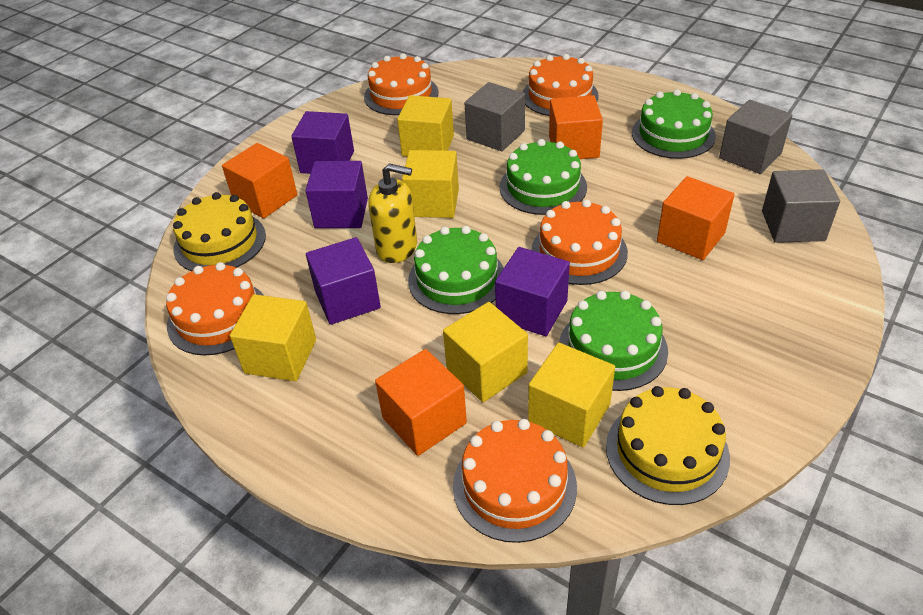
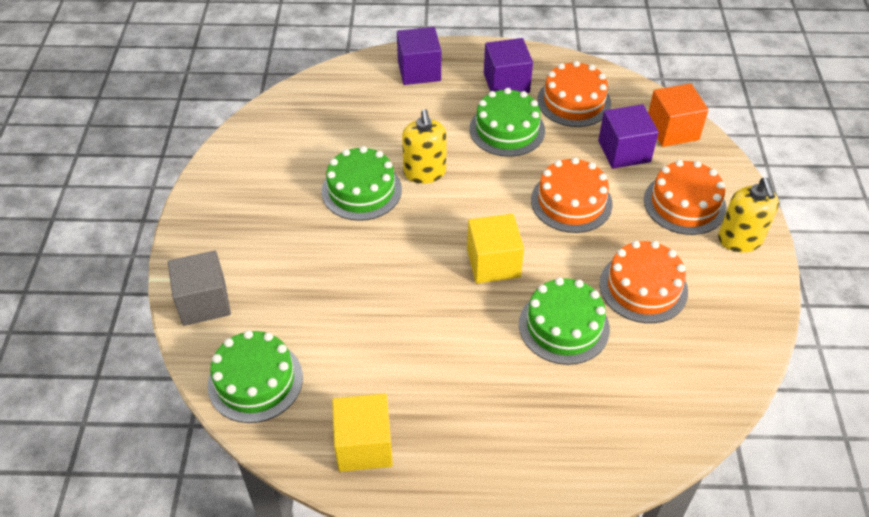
grey cube: 3 -> 1
orange cake: 5 -> 4
orange cube: 4 -> 1
purple cube: 4 -> 3
yellow cake: 2 -> 0
yellow cube: 5 -> 2
yellow soap dispenser: 1 -> 2

